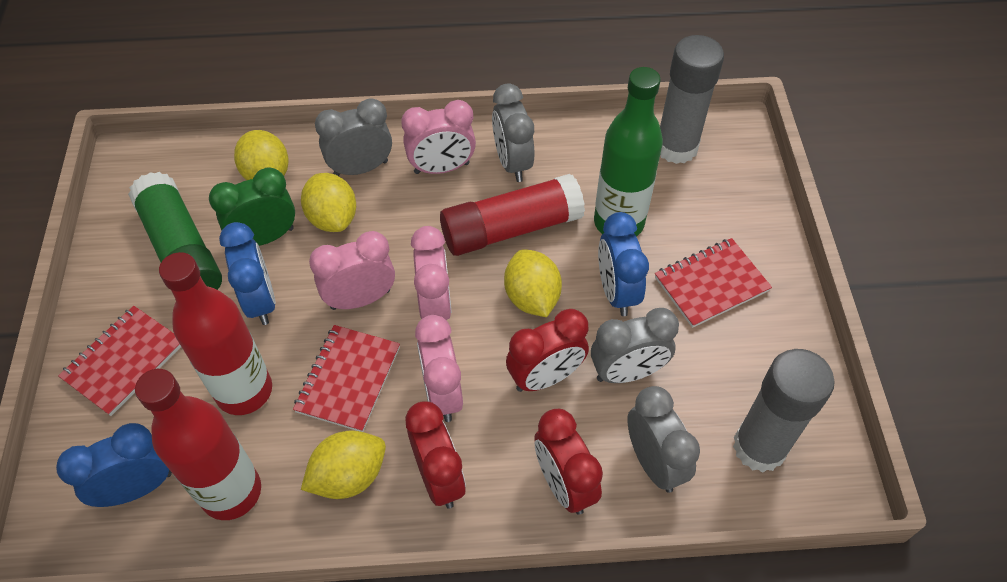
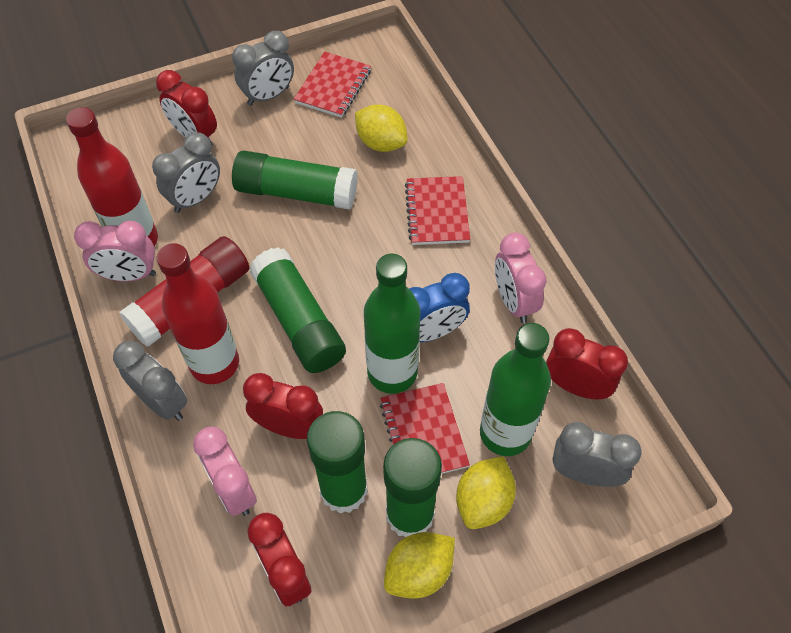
blue clock: 3 -> 1
green bottle: 1 -> 2
green clock: 1 -> 0
green glue stick: 1 -> 4
grey glue stick: 2 -> 0
pink clock: 4 -> 3
red clock: 3 -> 4
yellow lemon: 4 -> 3

